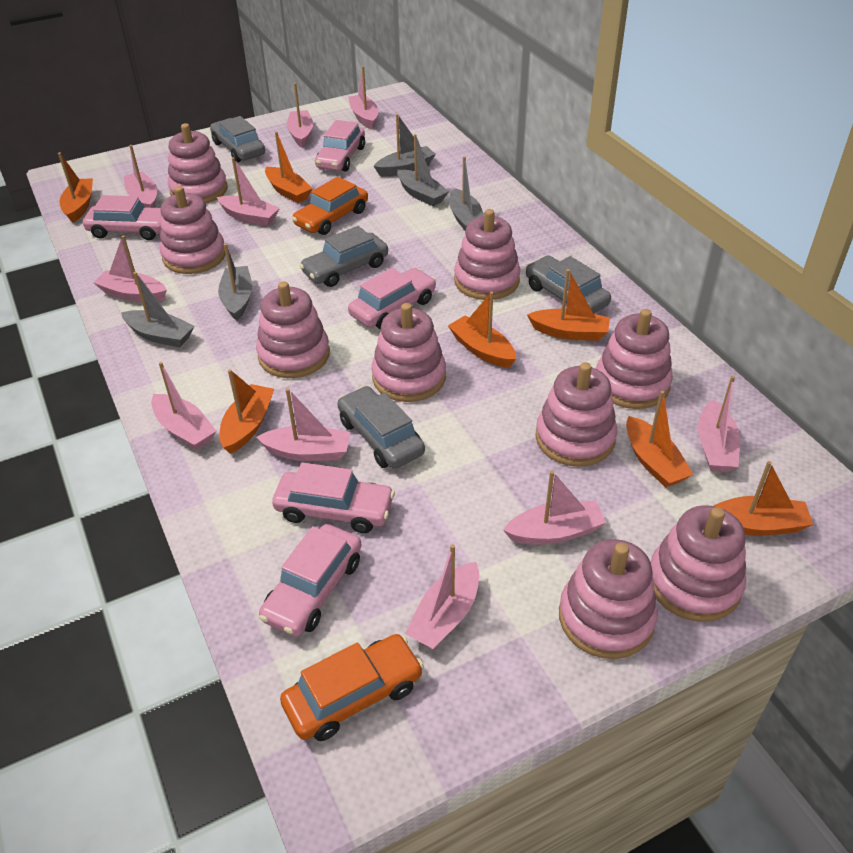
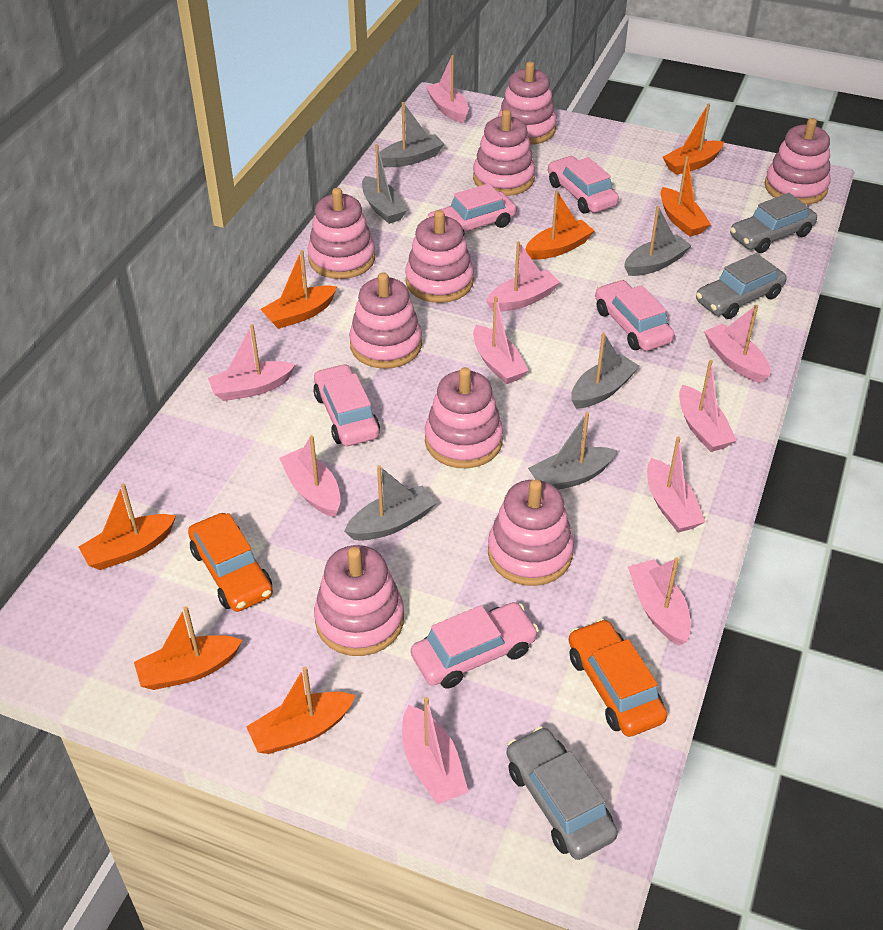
grey boat: 5 -> 6
grey car: 4 -> 3

